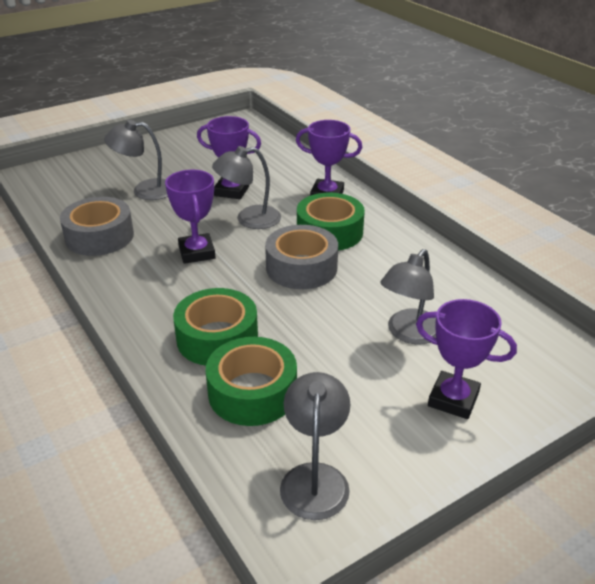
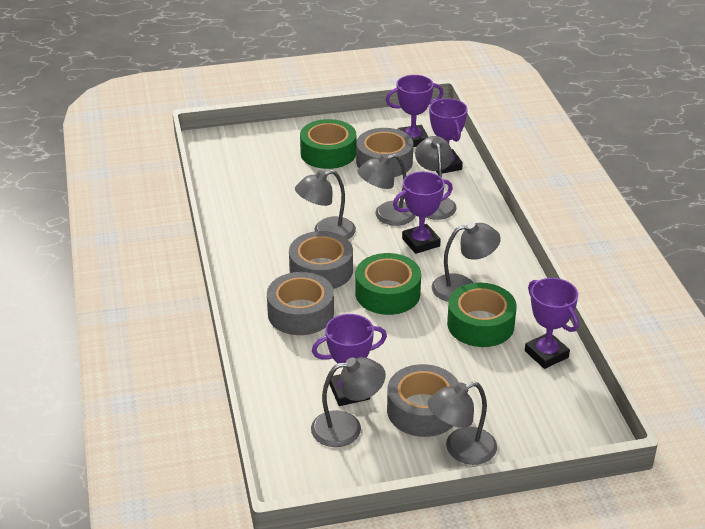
grey lamp: 4 -> 6
grey tape: 2 -> 4
purple trophy: 4 -> 5

